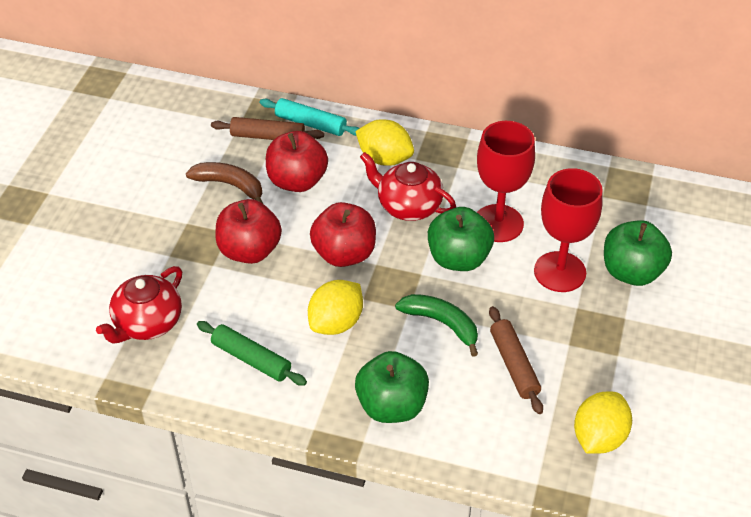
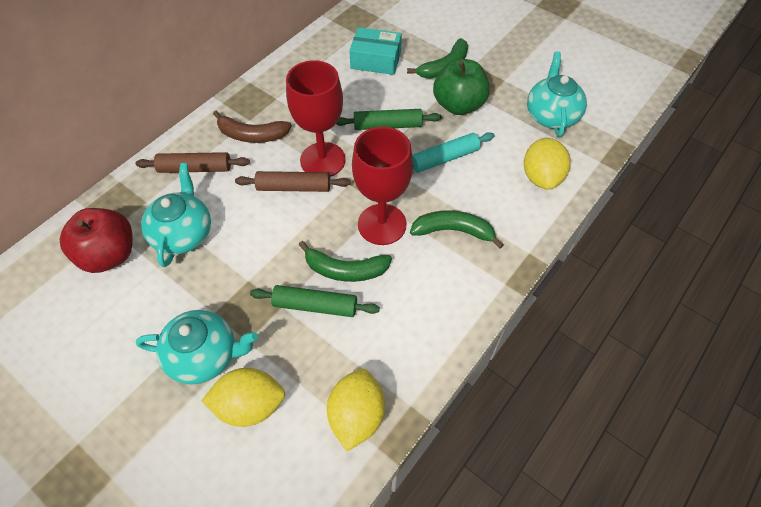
green apple: 3 -> 1
green banana: 1 -> 3
green rolling pin: 1 -> 2
red apple: 3 -> 1
red teapot: 2 -> 0
turquoise box: 0 -> 1
turquoise teapot: 0 -> 3

